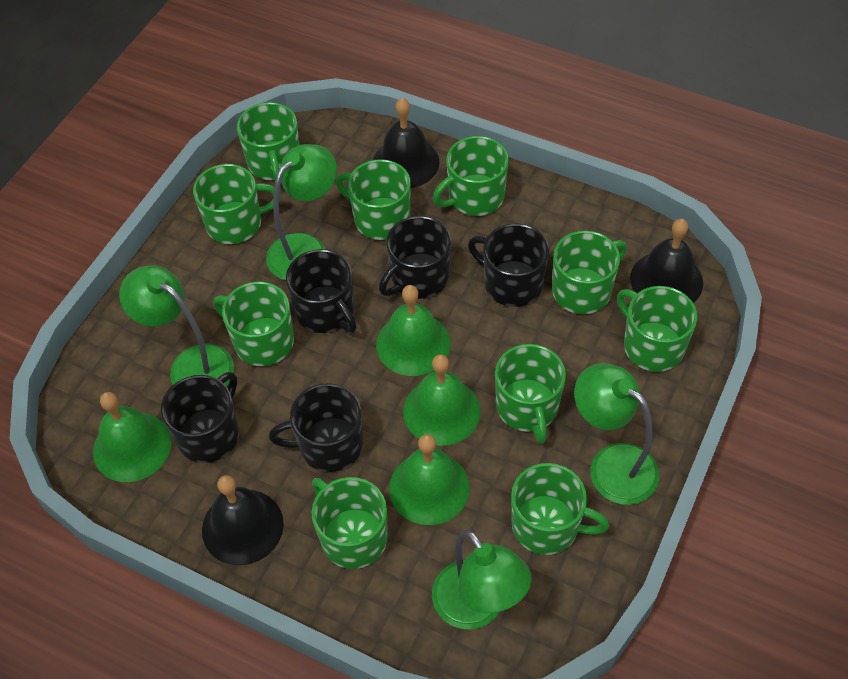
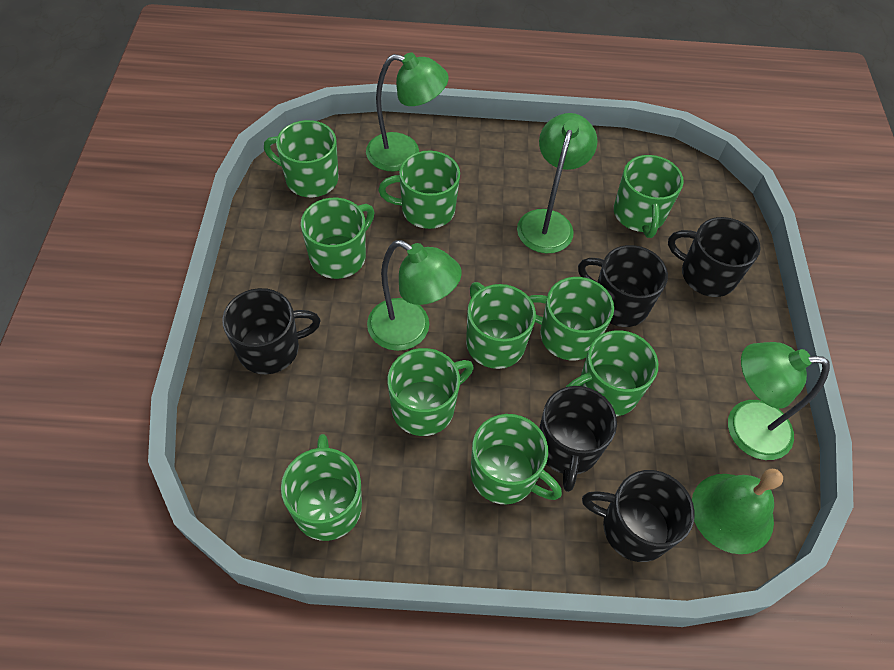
black bell: 3 -> 0
green bell: 4 -> 1

